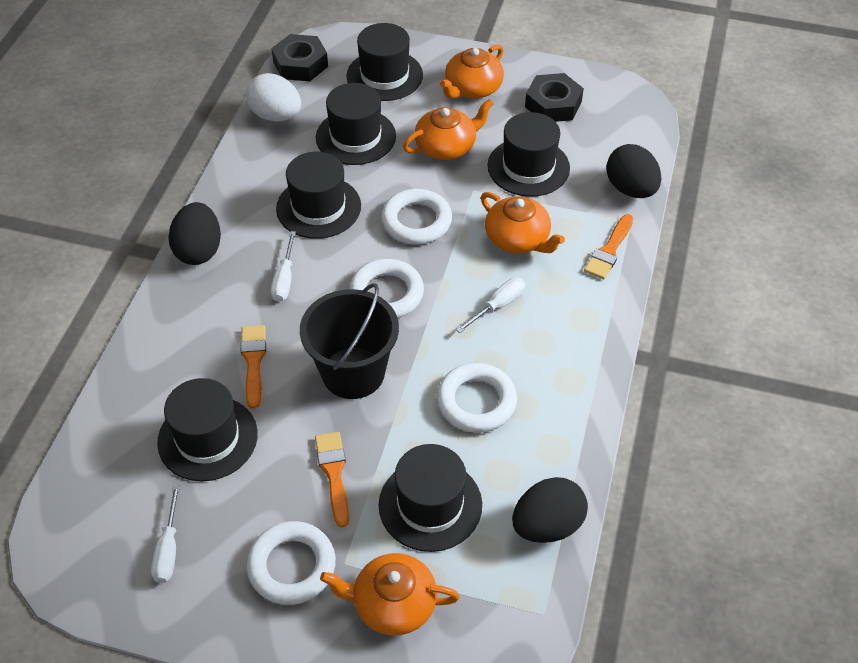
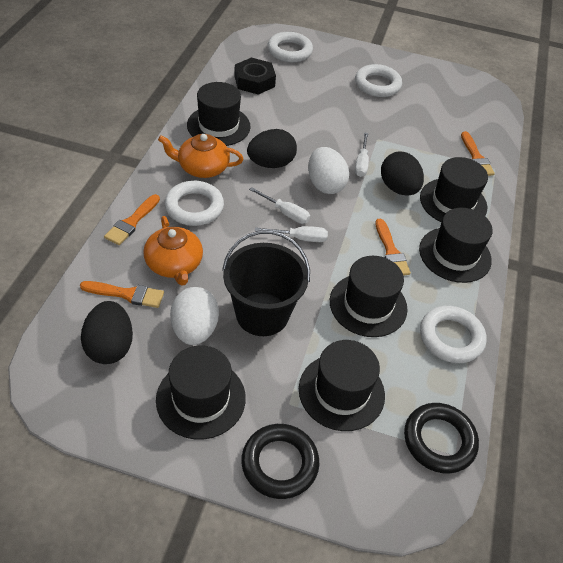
black nut: 2 -> 1
black ring: 0 -> 2
orange brush: 3 -> 4
orange teapot: 4 -> 2
white egg: 1 -> 2

